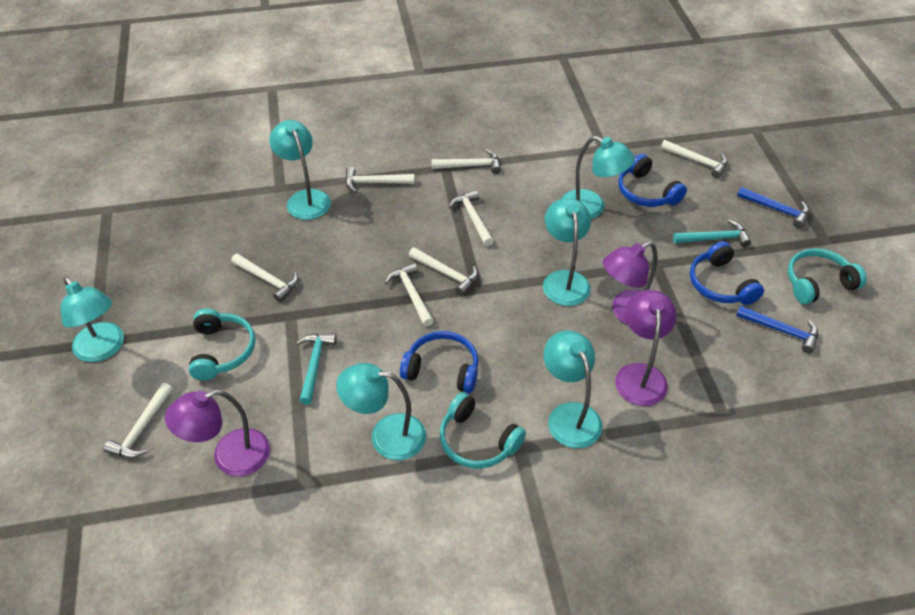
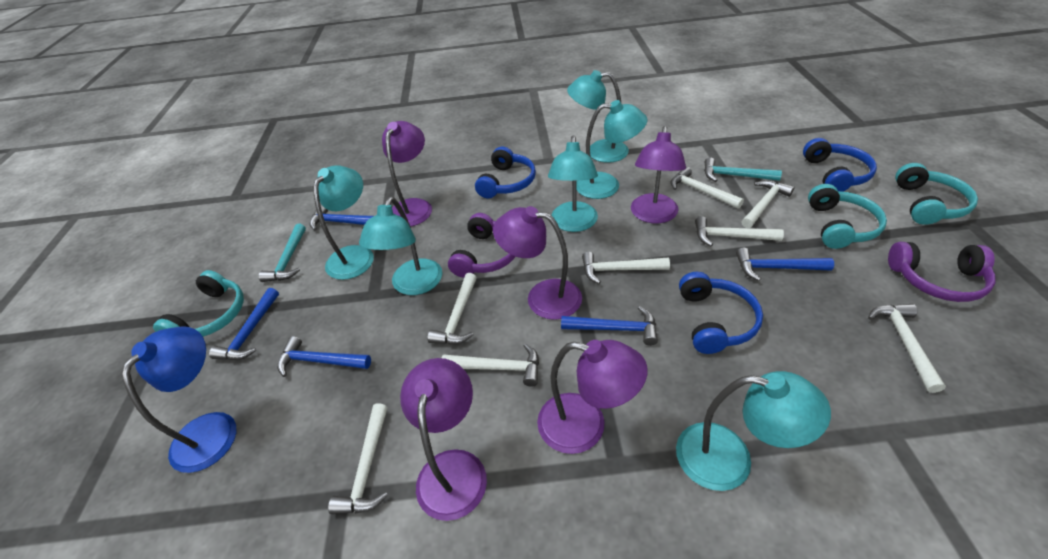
blue hammer: 2 -> 5
blue lamp: 0 -> 1
purple headphones: 0 -> 2
purple lamp: 3 -> 5

